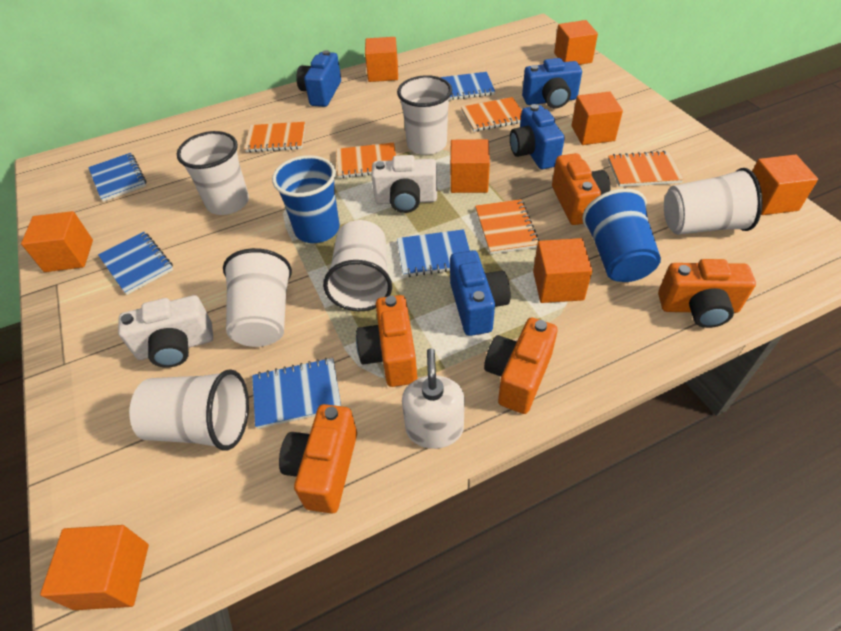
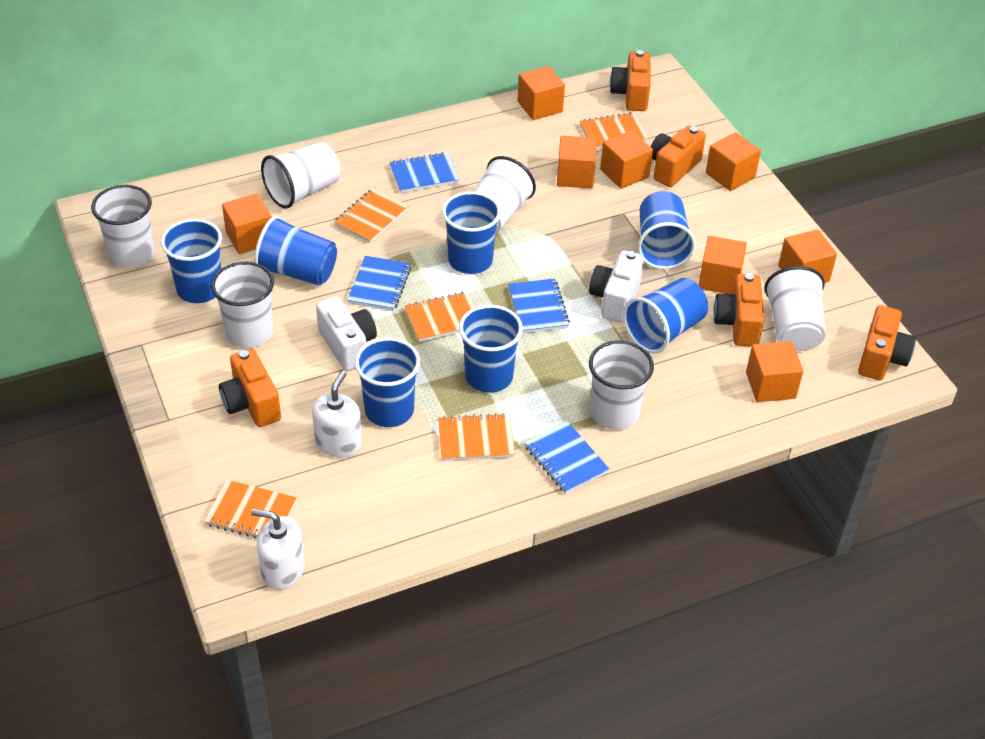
blue camera: 4 -> 0
blue cup: 2 -> 7
blue notebook: 5 -> 4
white soap dispenser: 1 -> 2

